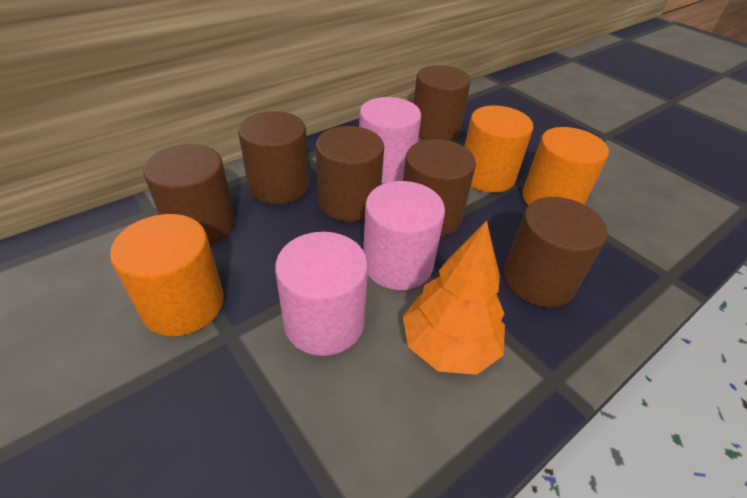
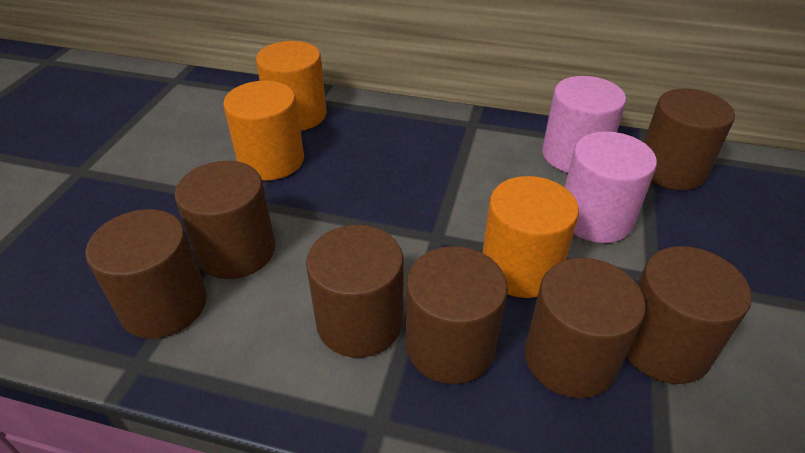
brown cylinder: 6 -> 7
orange tree: 1 -> 0
pink cylinder: 3 -> 2

